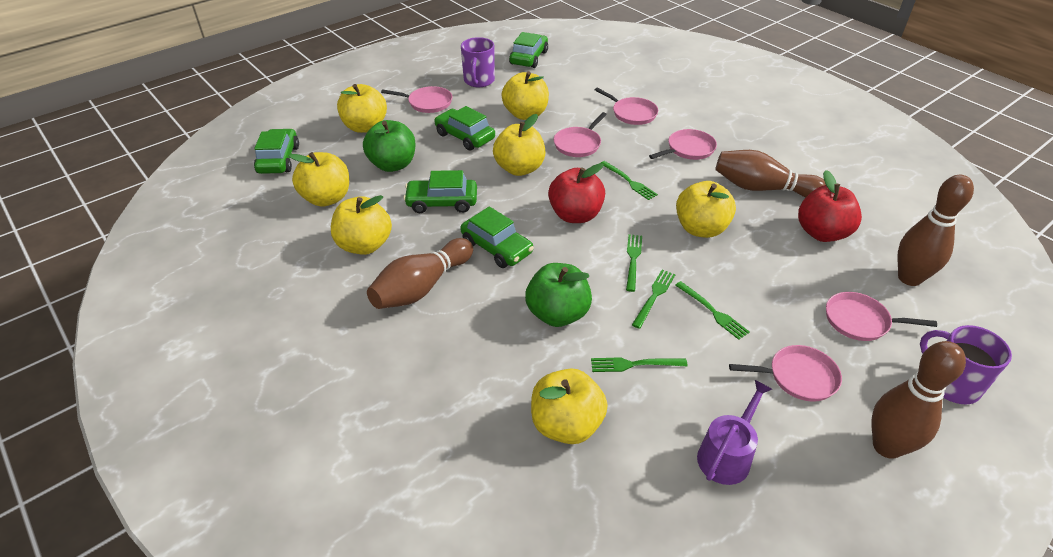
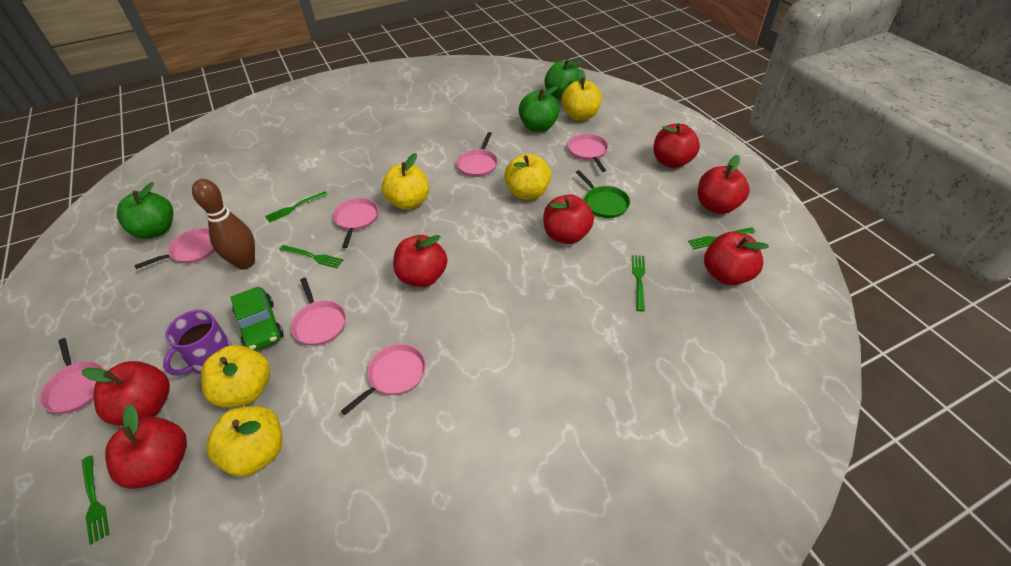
brown bowling pin: 4 -> 1
green apple: 2 -> 3
green car: 5 -> 1
green pan: 0 -> 1
pink pan: 6 -> 7
purple mug: 2 -> 1
purple watering can: 1 -> 0
red apple: 2 -> 7
yellow apple: 7 -> 5

